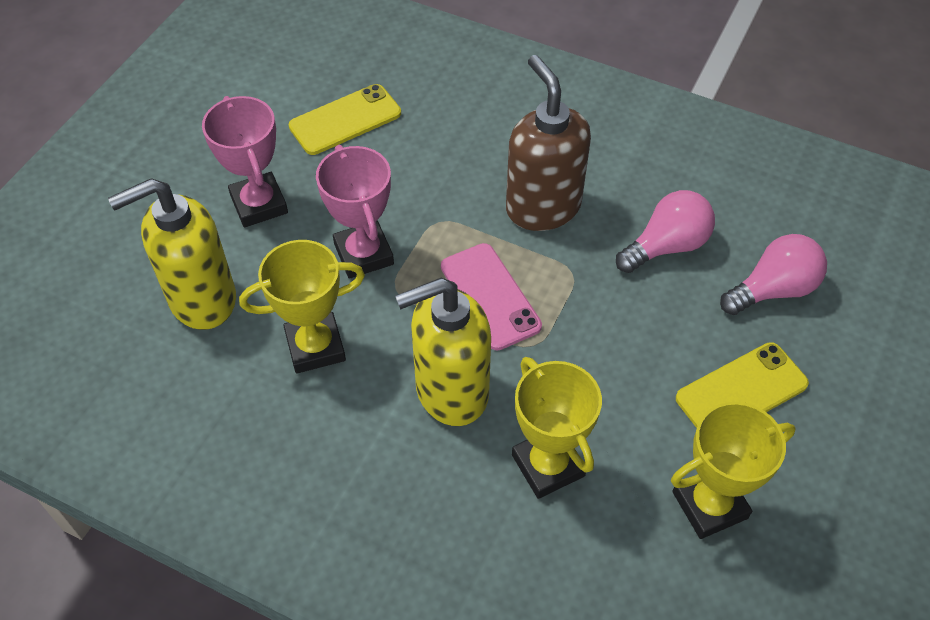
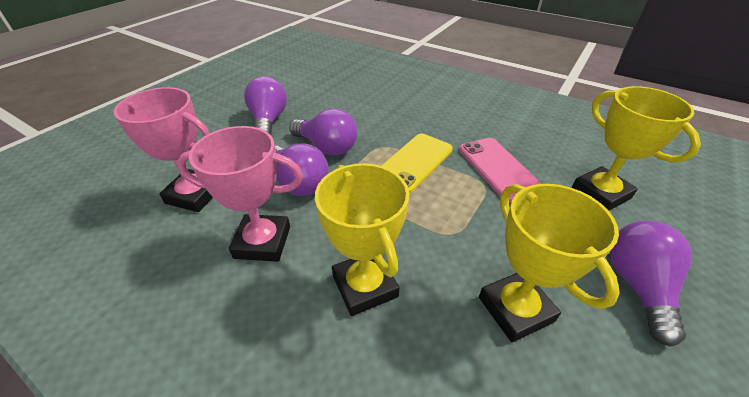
brown soap dispenser: 1 -> 0
pink light bulb: 2 -> 0
purple light bulb: 0 -> 4
yellow phone: 2 -> 1
yellow soap dispenser: 2 -> 0

